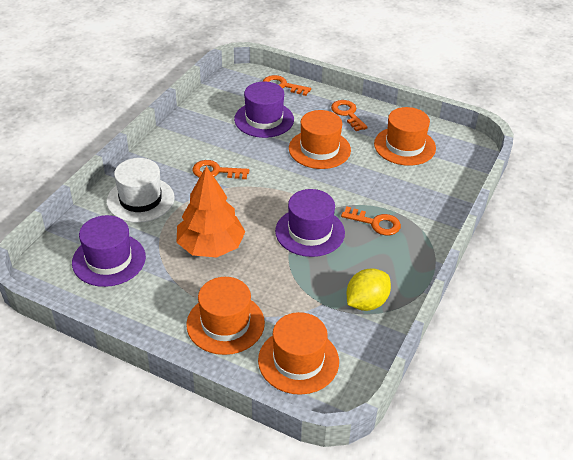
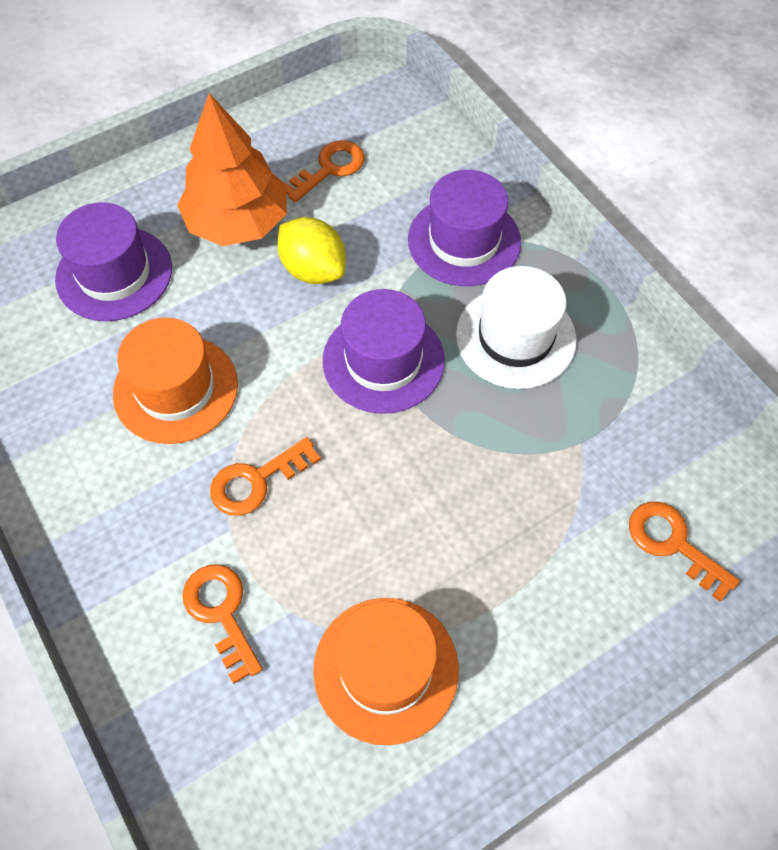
orange hat: 4 -> 2

